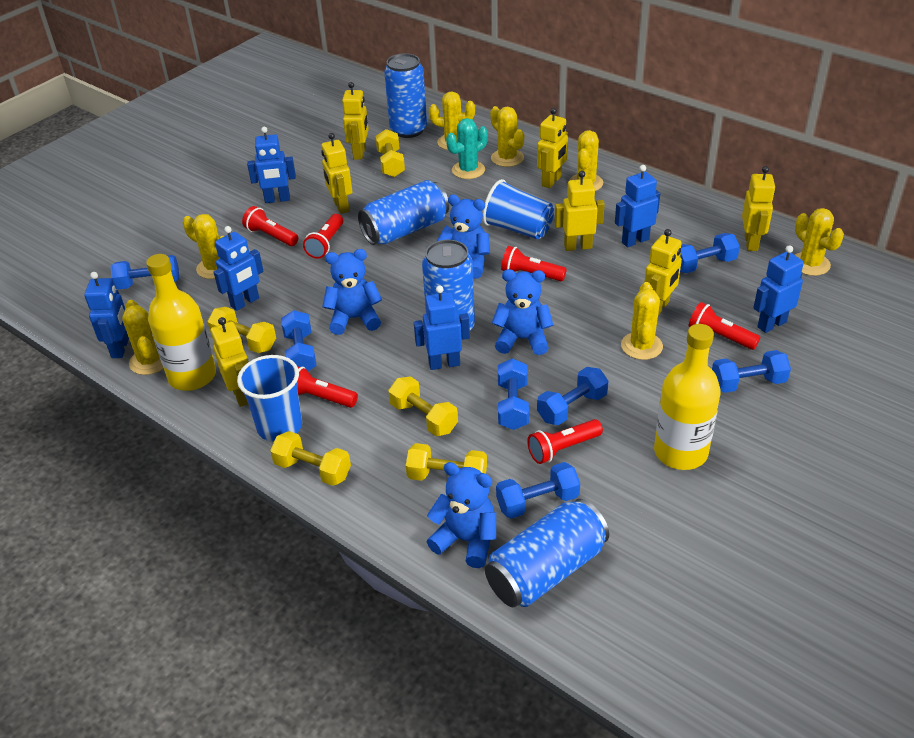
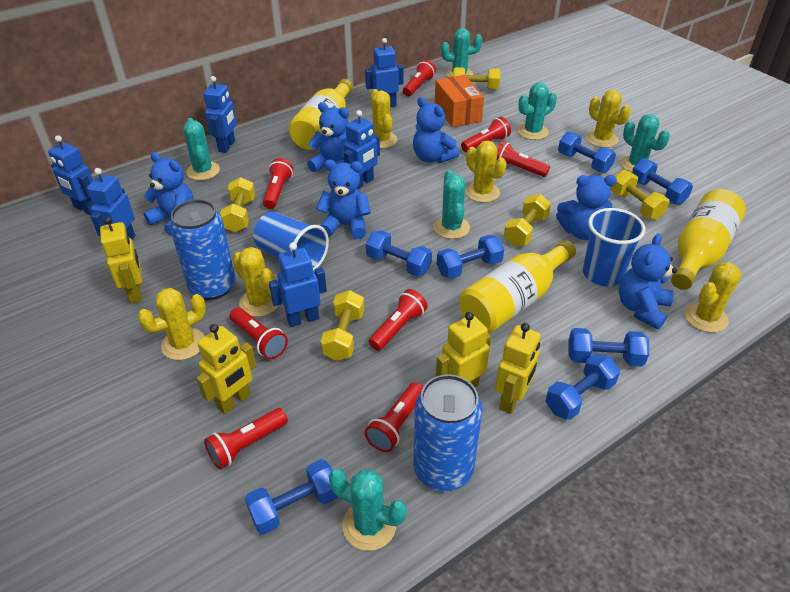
blue can: 4 -> 2
blue teddy bear: 4 -> 6
orange box: 0 -> 1
red flashlight: 6 -> 8
turquoise cactus: 1 -> 6
yellow bottle: 2 -> 3
yellow cactus: 7 -> 6
yellow robot: 7 -> 4

